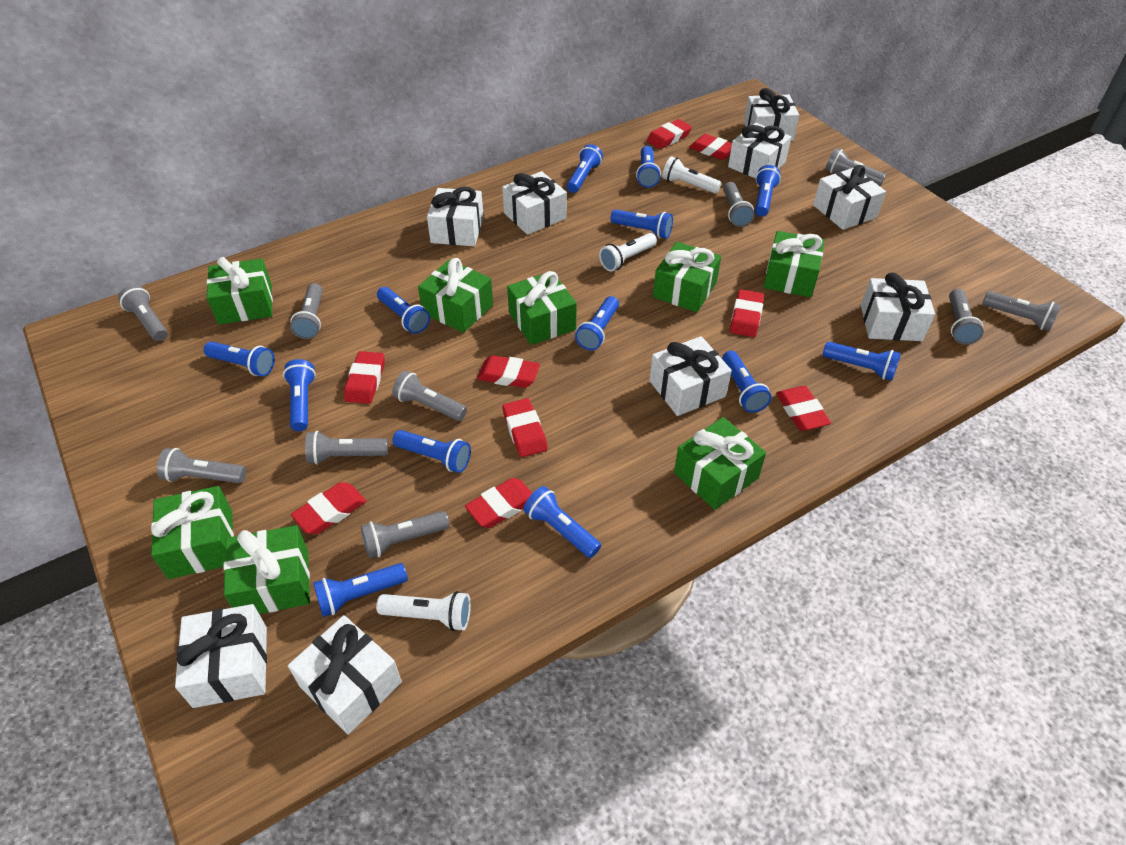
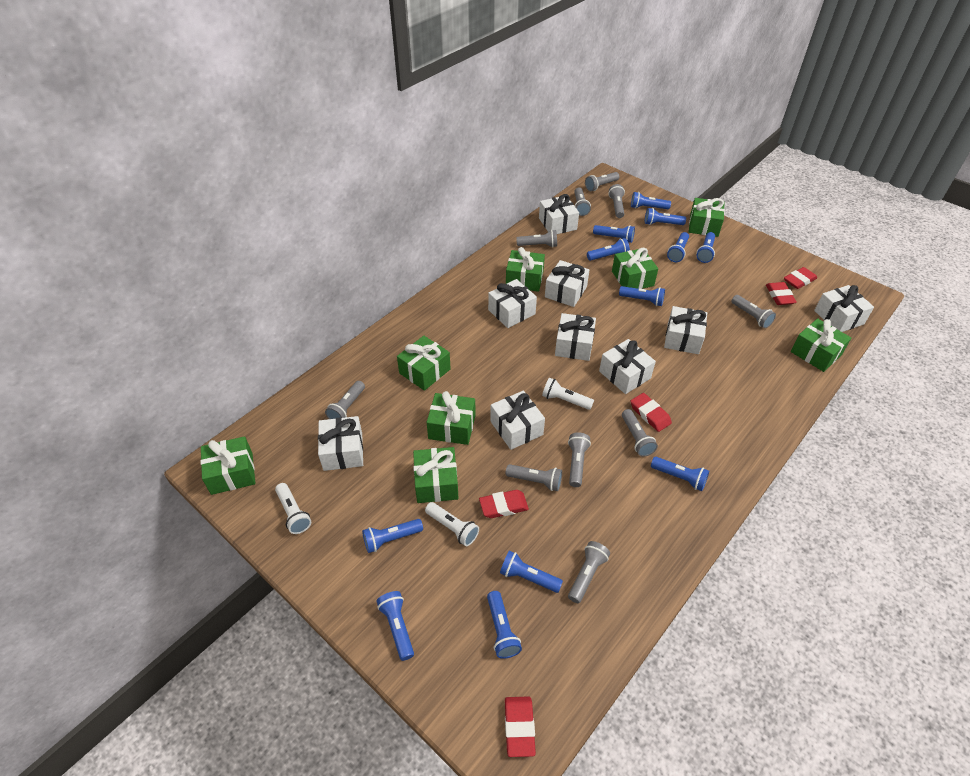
blue flashlight: 13 -> 12
red eraser: 9 -> 5

